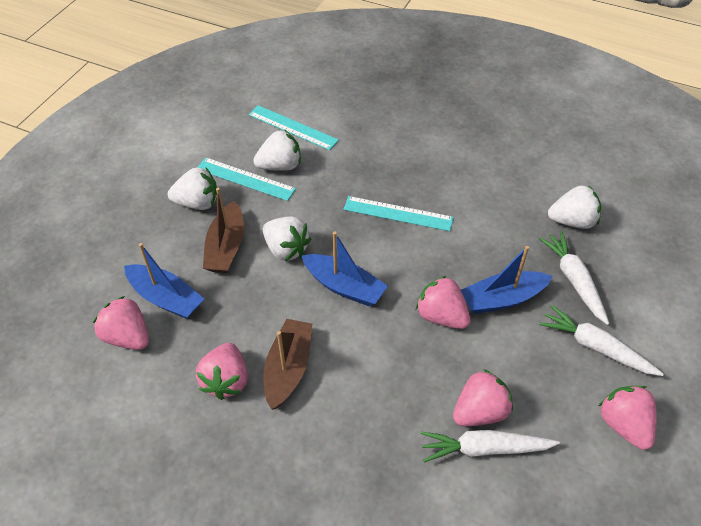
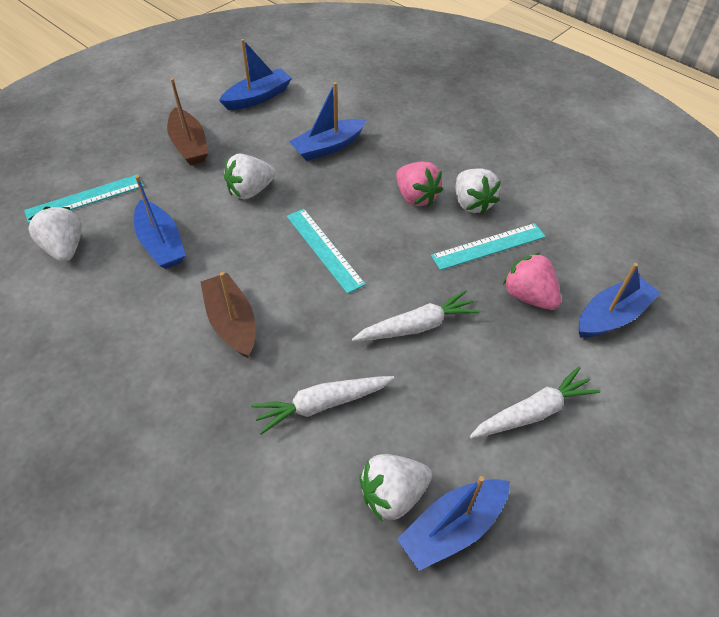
blue boat: 3 -> 5
pink strawberry: 5 -> 2

